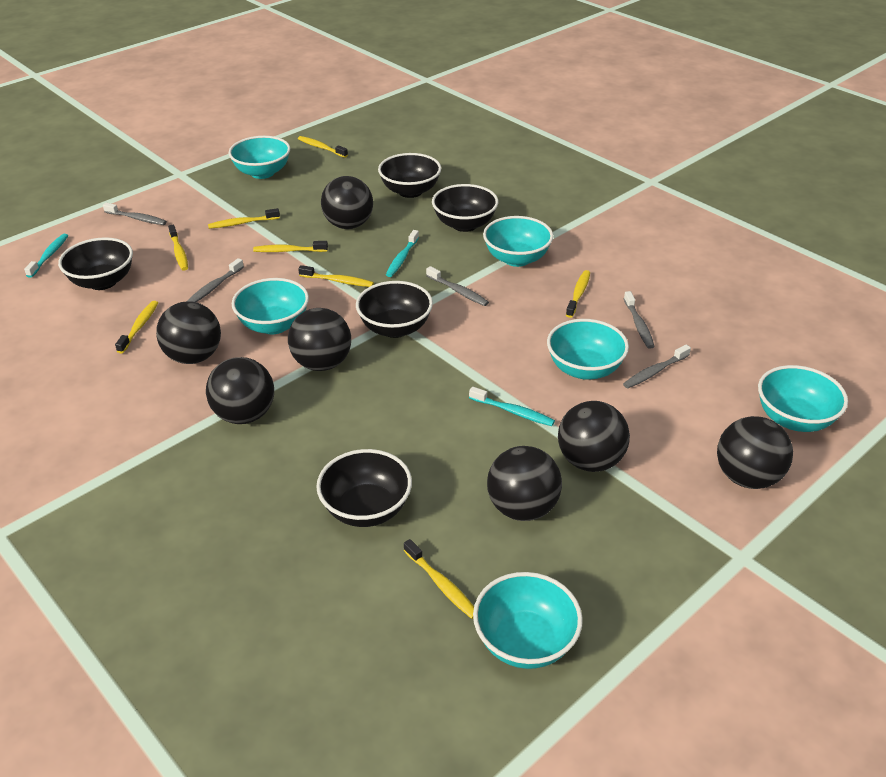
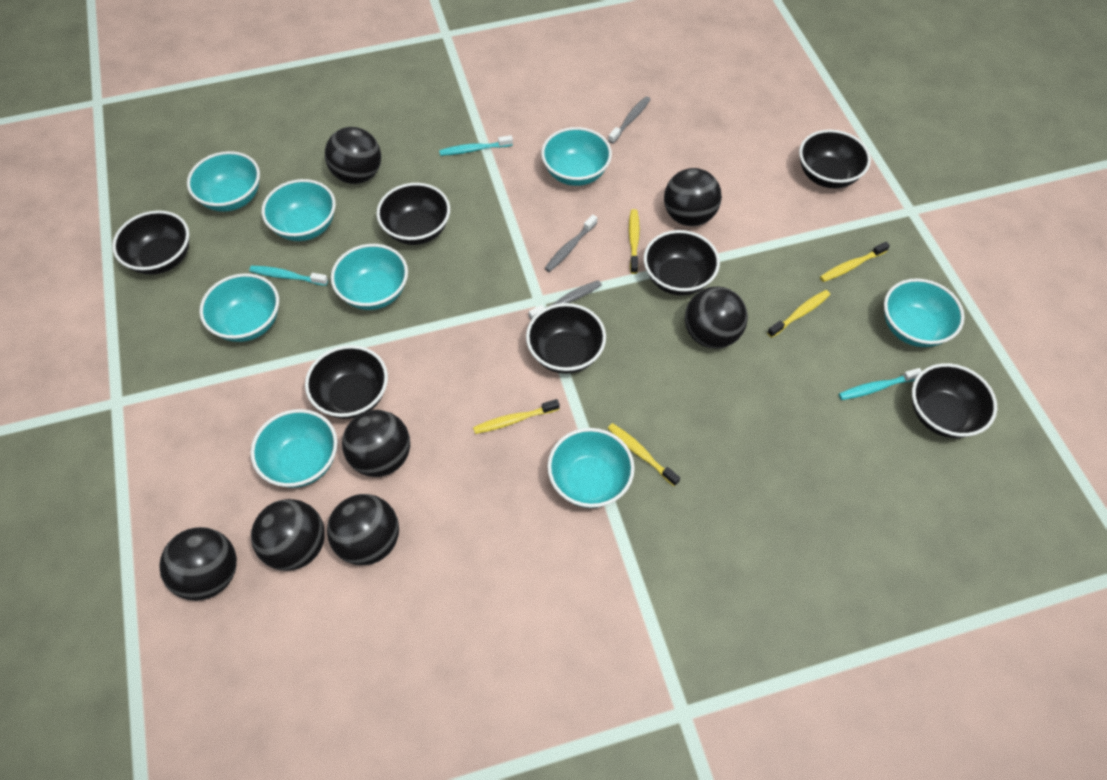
black bowl: 5 -> 7
grey toothbrush: 5 -> 3
turquoise bowl: 6 -> 8
yellow toothbrush: 8 -> 5

